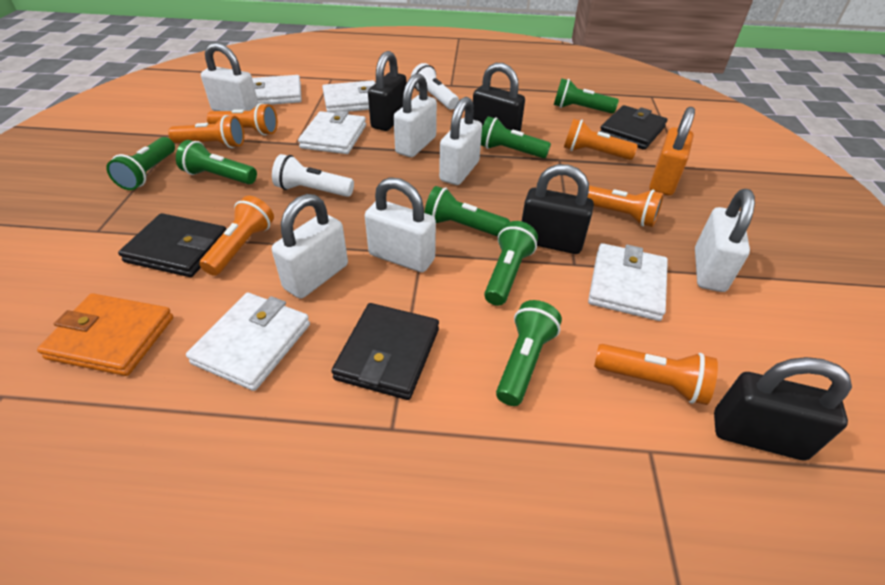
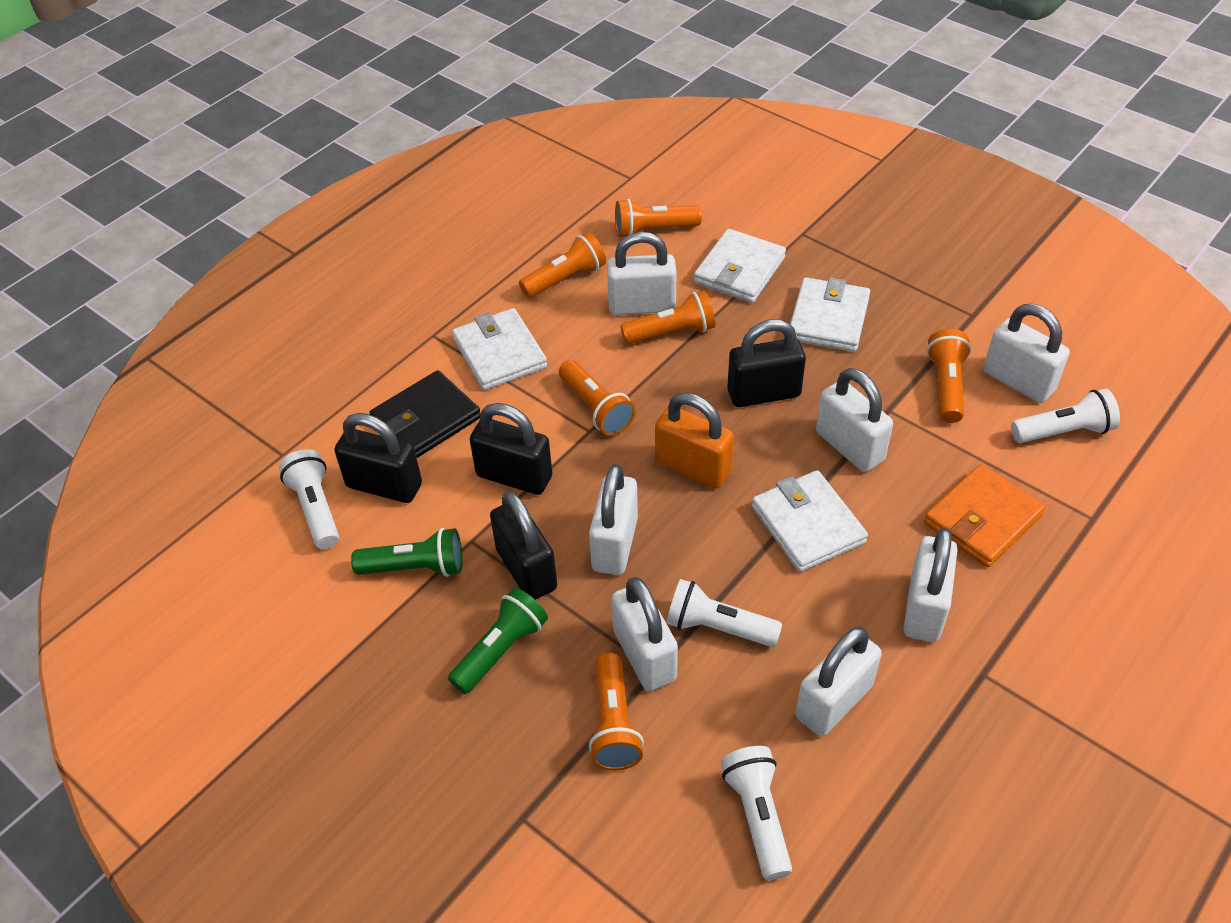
black wallet: 3 -> 1
green flashlight: 7 -> 2
white flashlight: 2 -> 4
white padlock: 6 -> 7
white wallet: 5 -> 4

